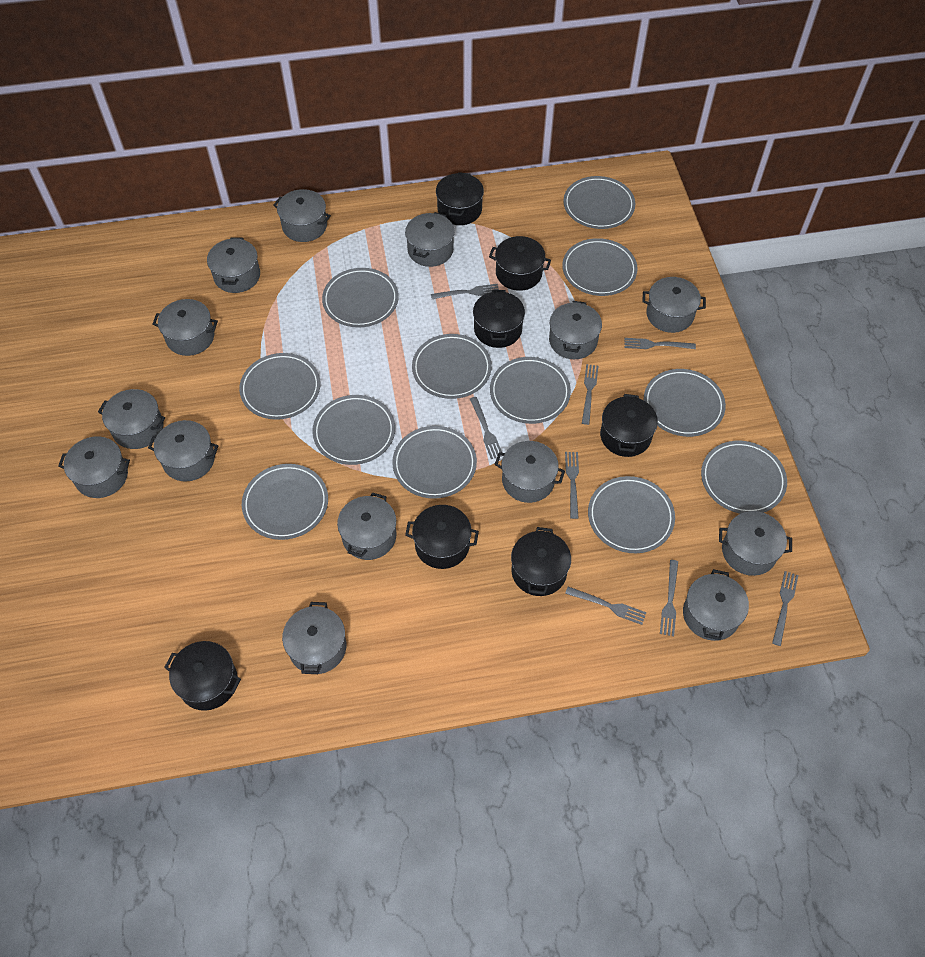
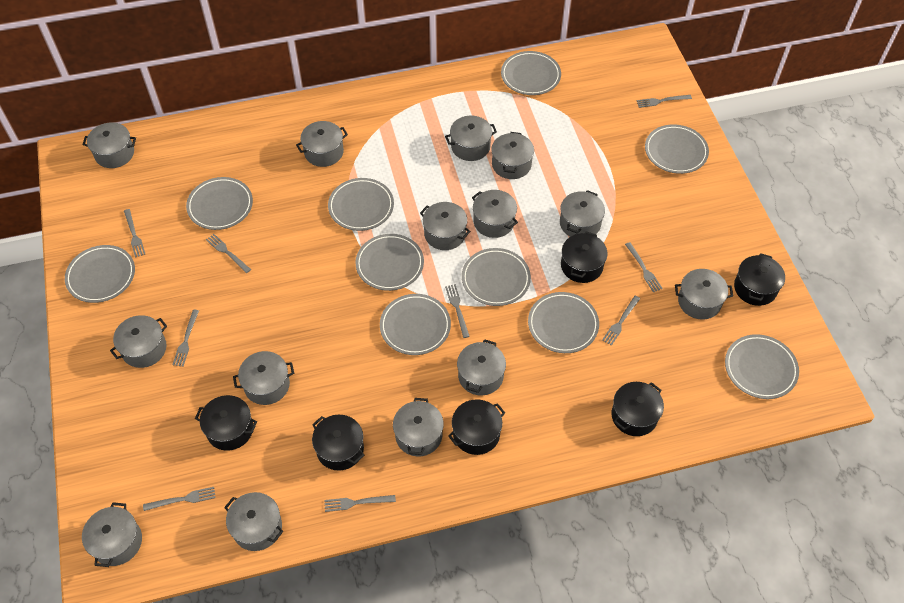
black pot: 7 -> 6
grey fork: 8 -> 9
grey plate: 12 -> 10

